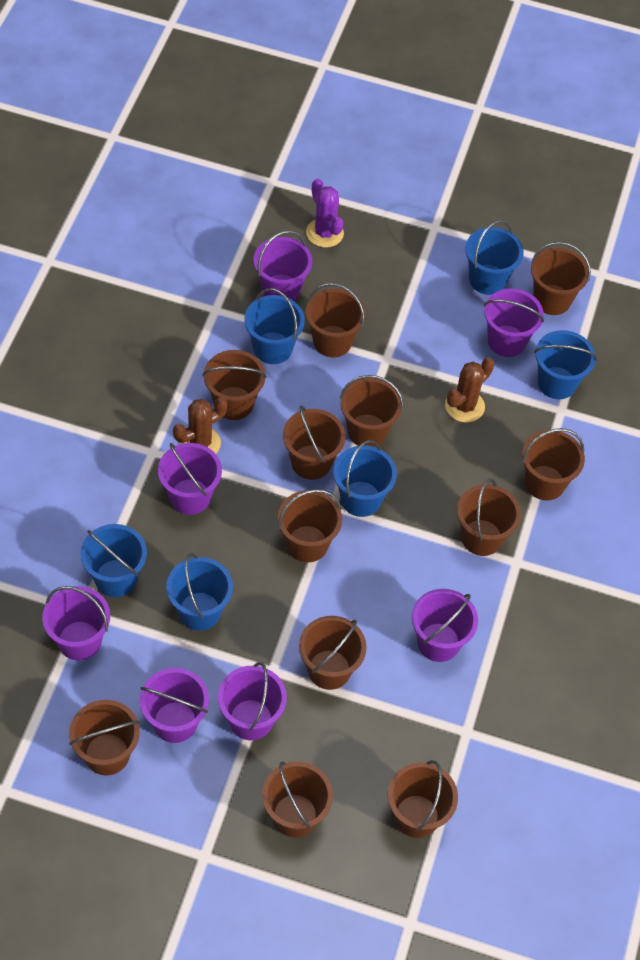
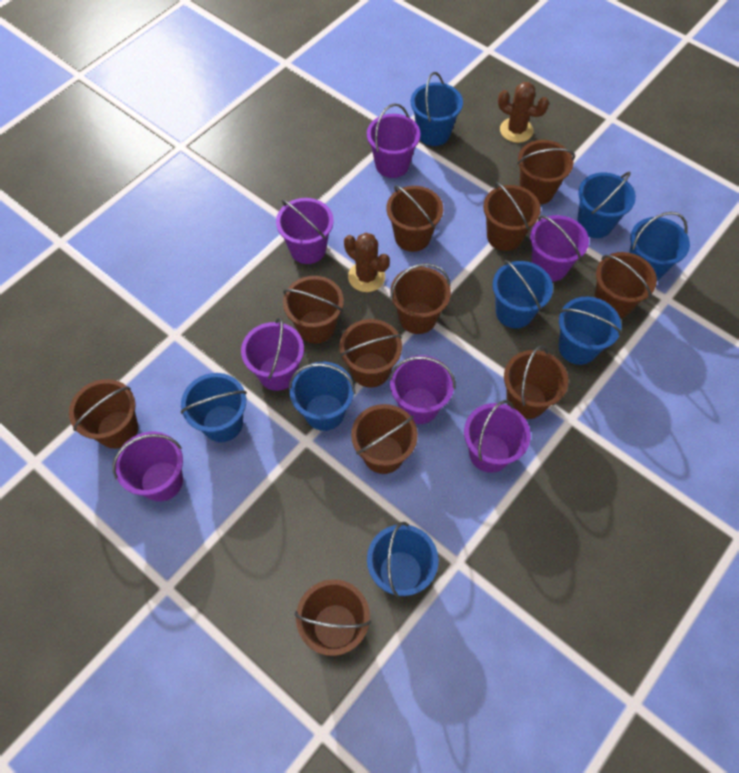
blue bucket: 6 -> 8
brown bucket: 12 -> 11
purple cactus: 1 -> 0

